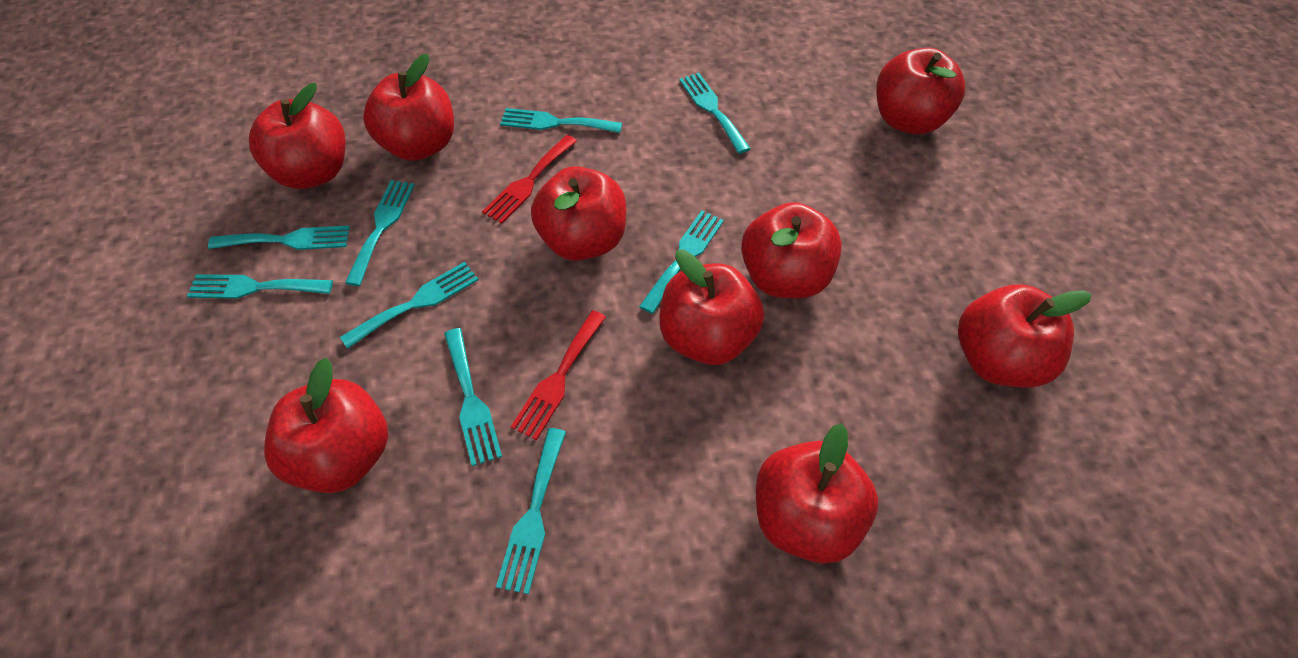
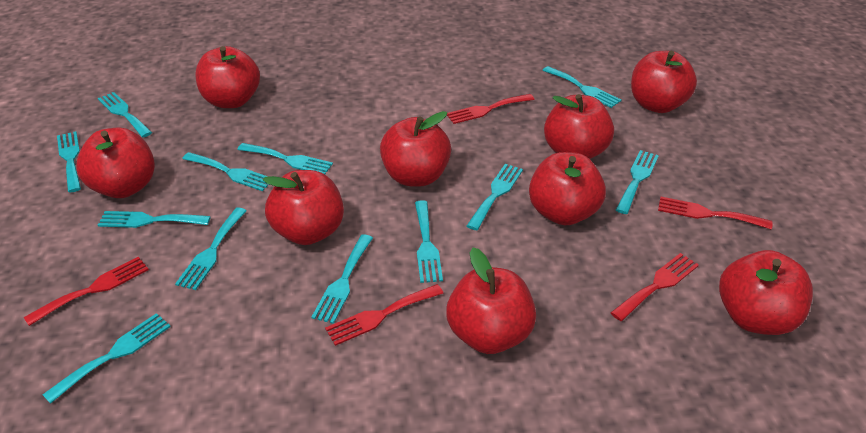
red fork: 2 -> 5
turquoise fork: 9 -> 12

